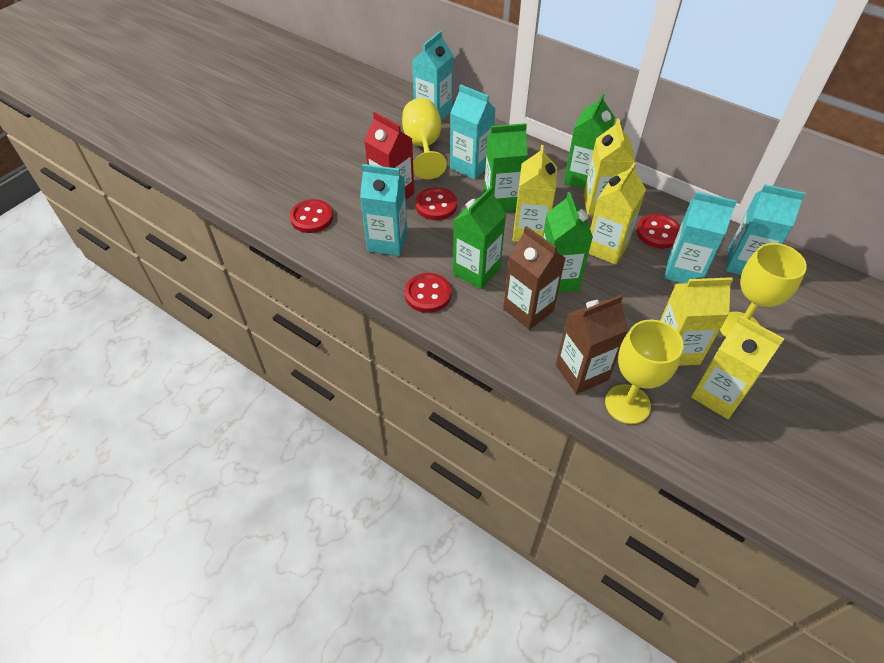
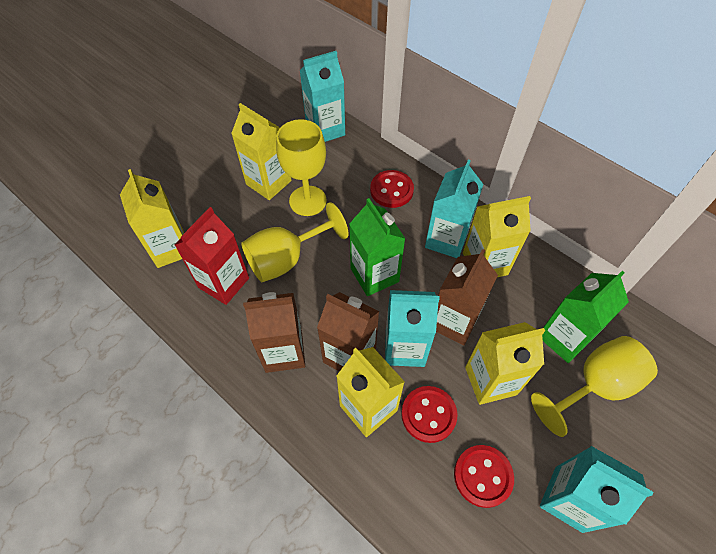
brown carton: 2 -> 3
green carton: 4 -> 2
red button: 4 -> 3
turquoise carton: 5 -> 4

